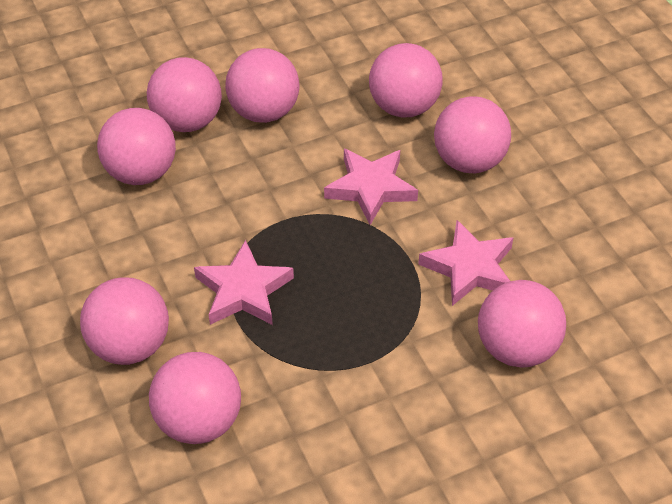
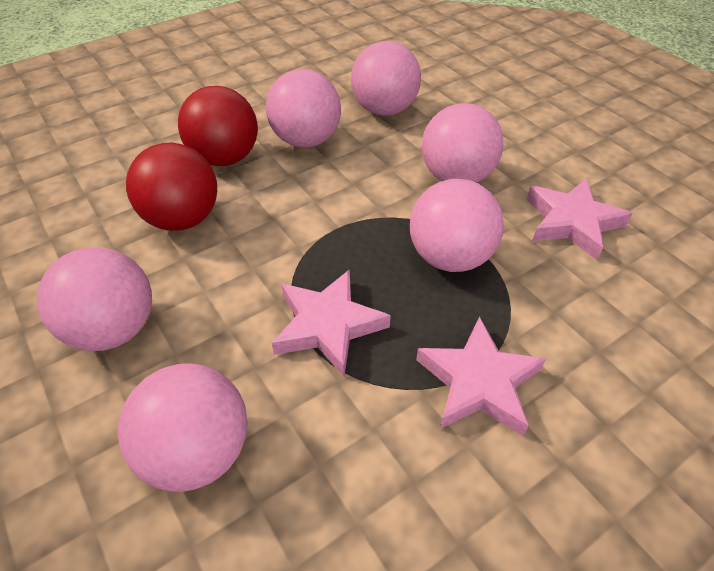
pink ball: 8 -> 6
red ball: 0 -> 2

